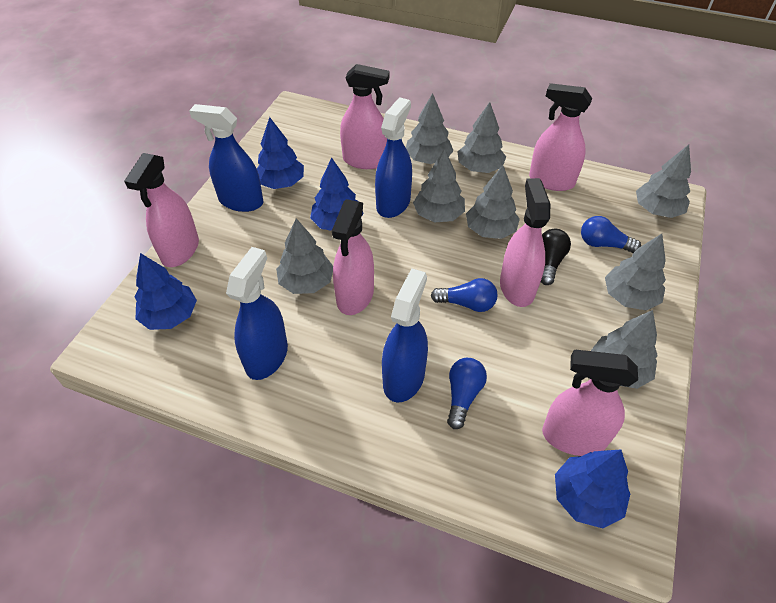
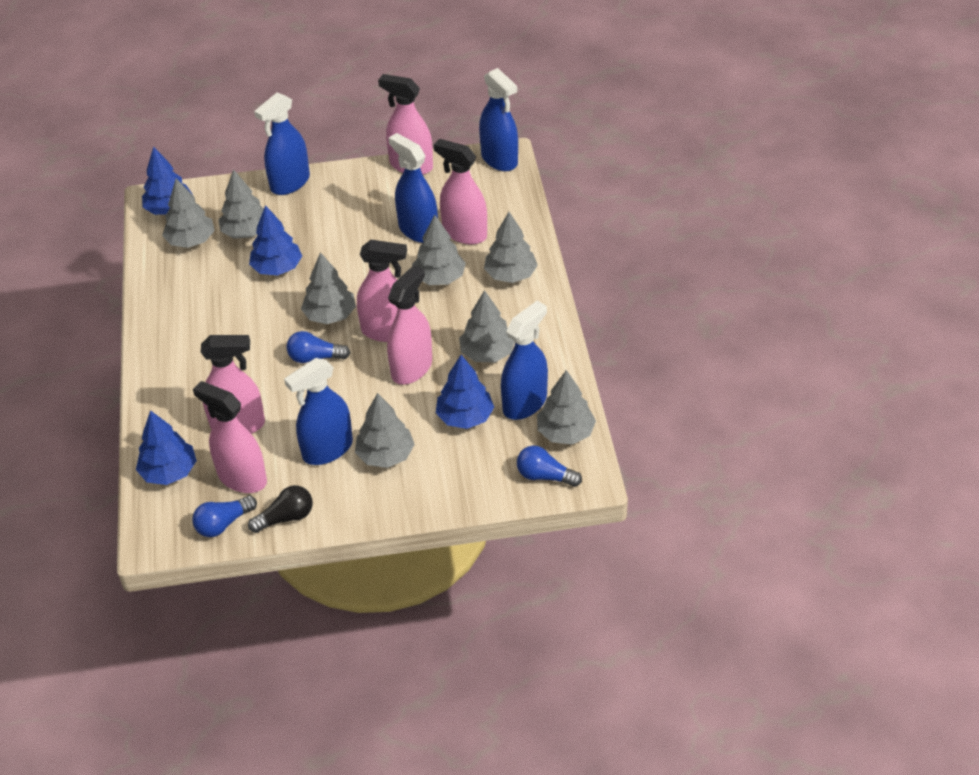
blue spray bottle: 4 -> 5

